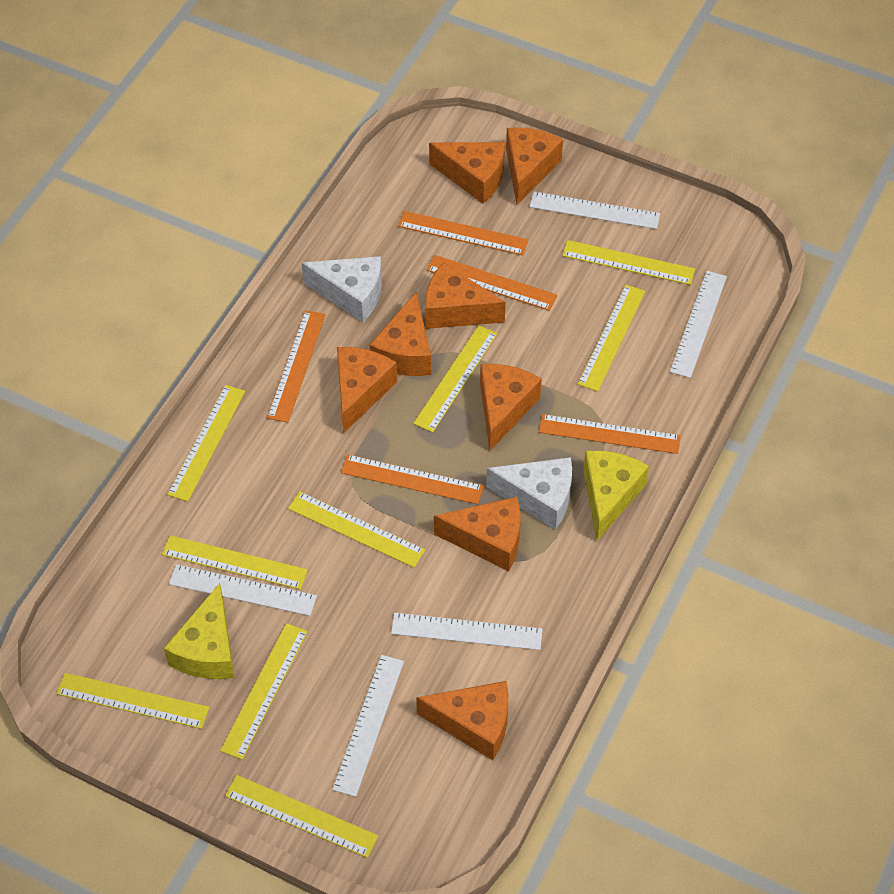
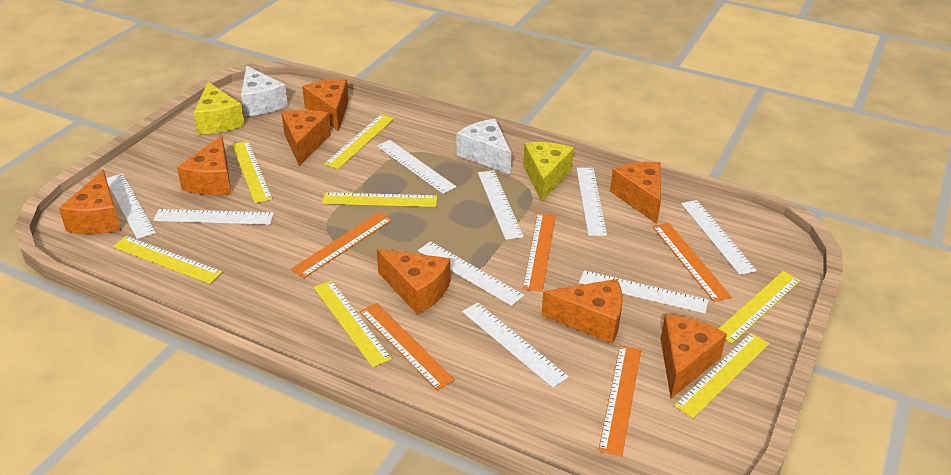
white ruler: 5 -> 9
yellow ruler: 9 -> 7

